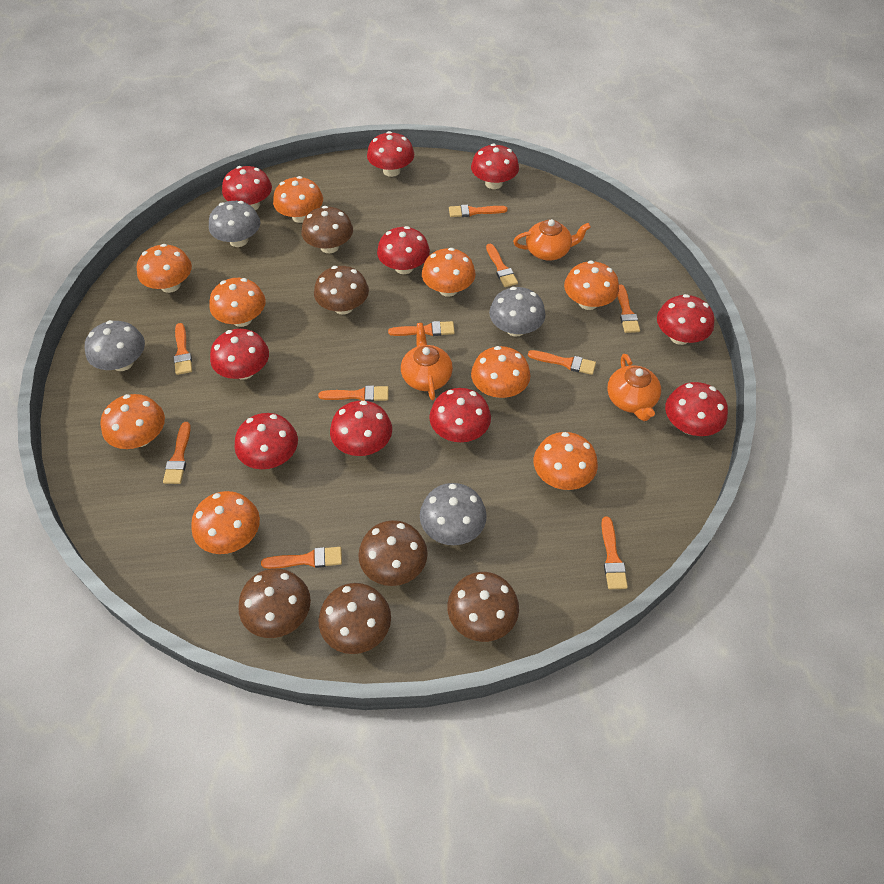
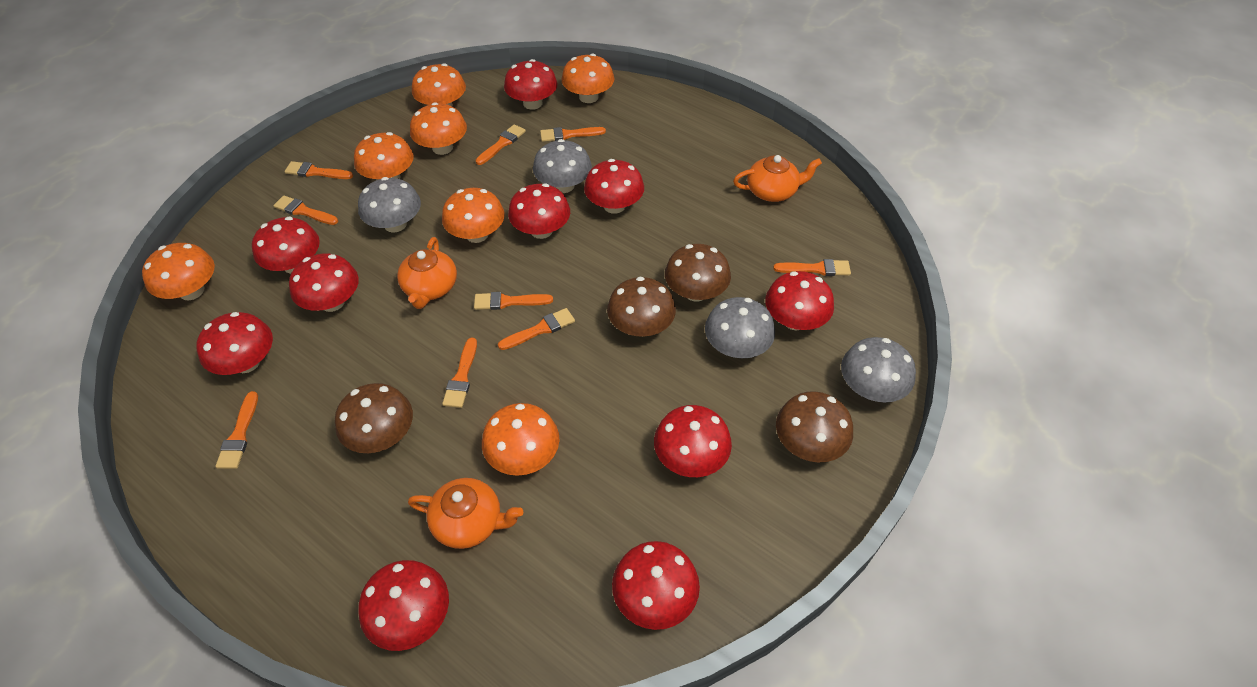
brown mushroom: 6 -> 4
orange brush: 10 -> 9
orange mushroom: 9 -> 7

